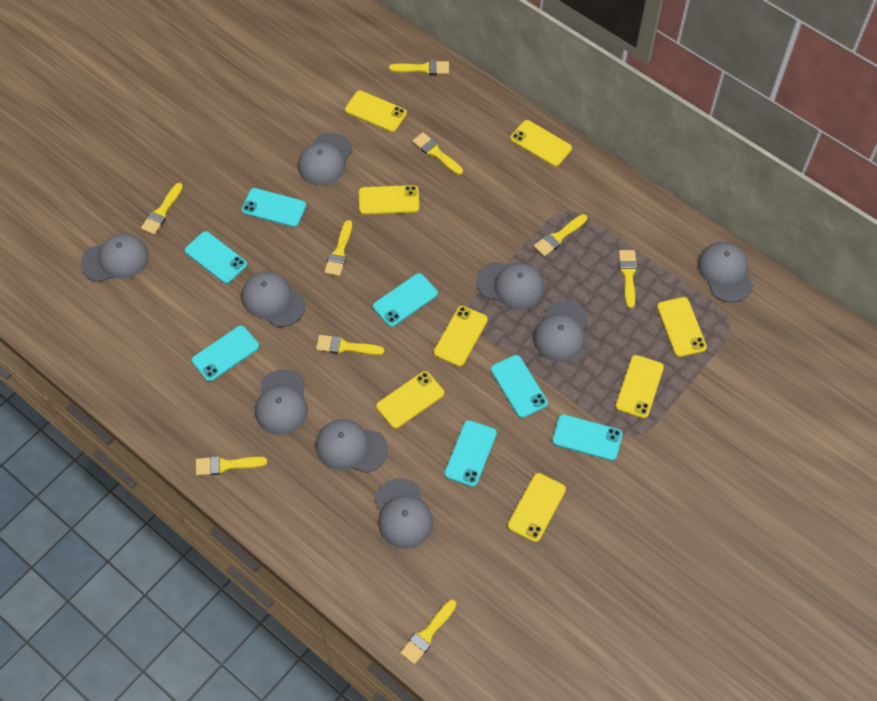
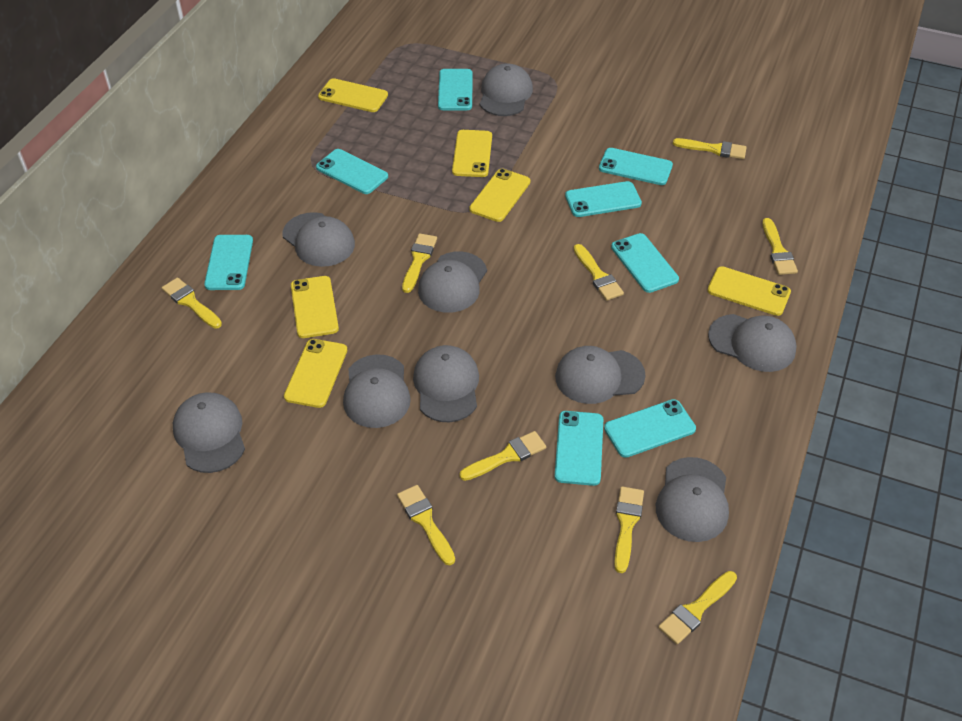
turquoise phone: 7 -> 8
yellow phone: 8 -> 6

